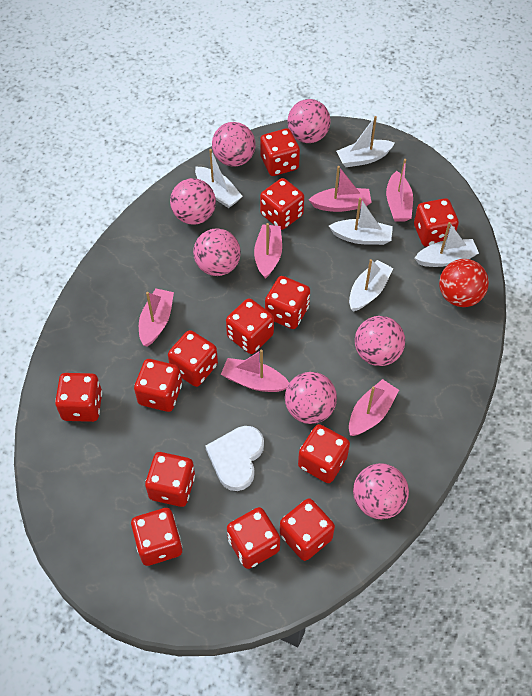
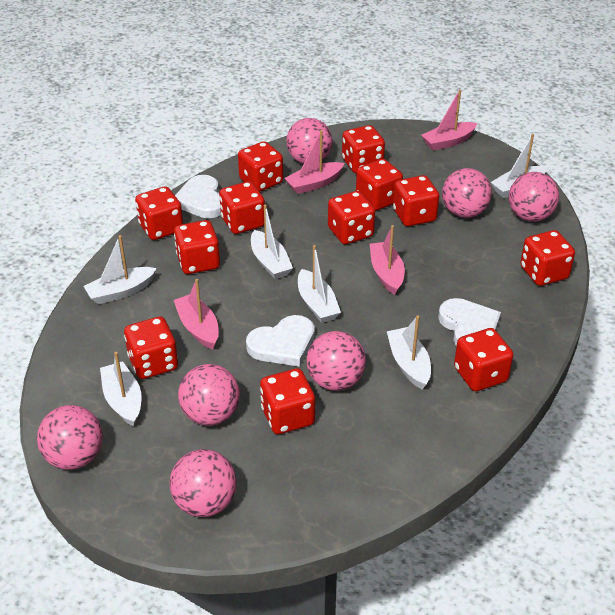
pink boat: 6 -> 4
red ball: 1 -> 0
red dice: 13 -> 12
white boat: 5 -> 6
white heart: 1 -> 3

